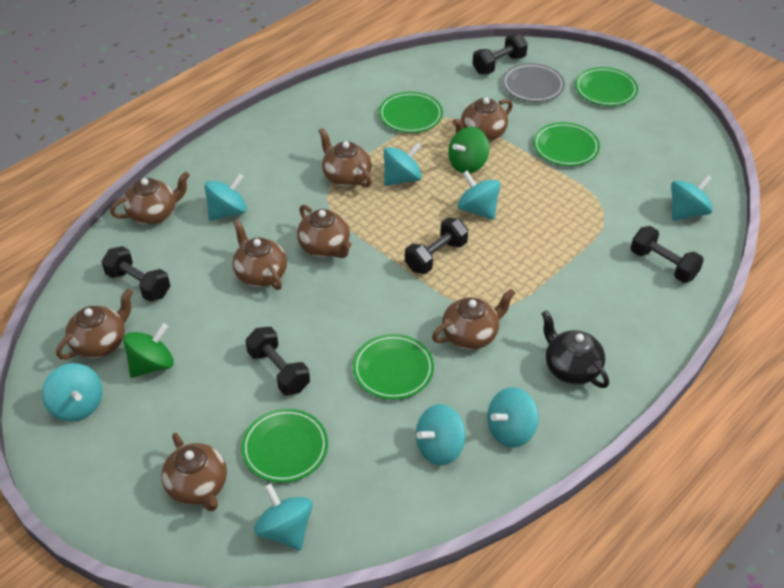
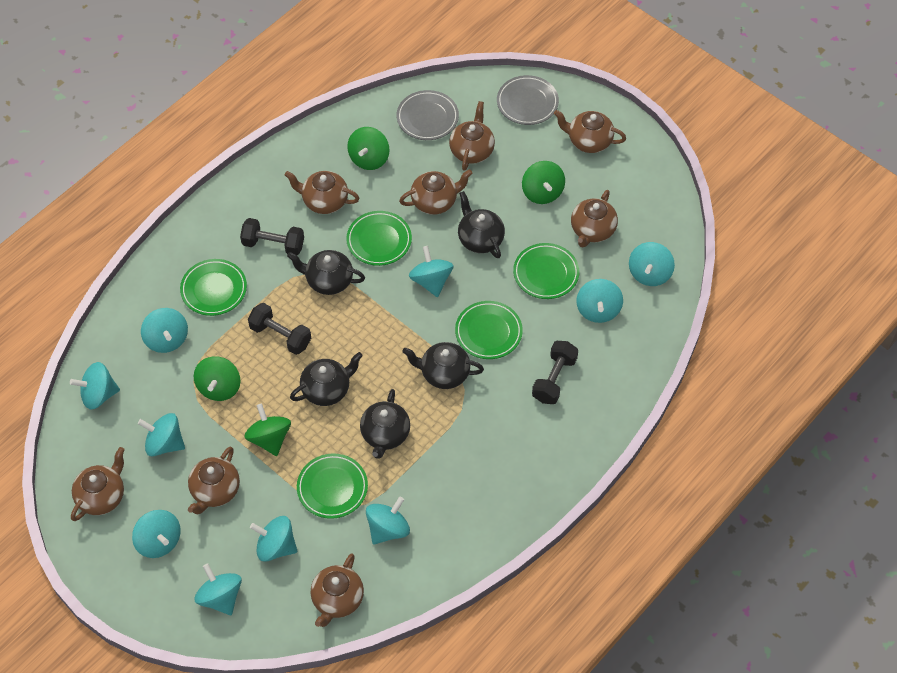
black dumbbell: 5 -> 3
black teapot: 1 -> 5
green spinning top: 2 -> 4
grey plate: 1 -> 2
turquoise spinning top: 8 -> 10

